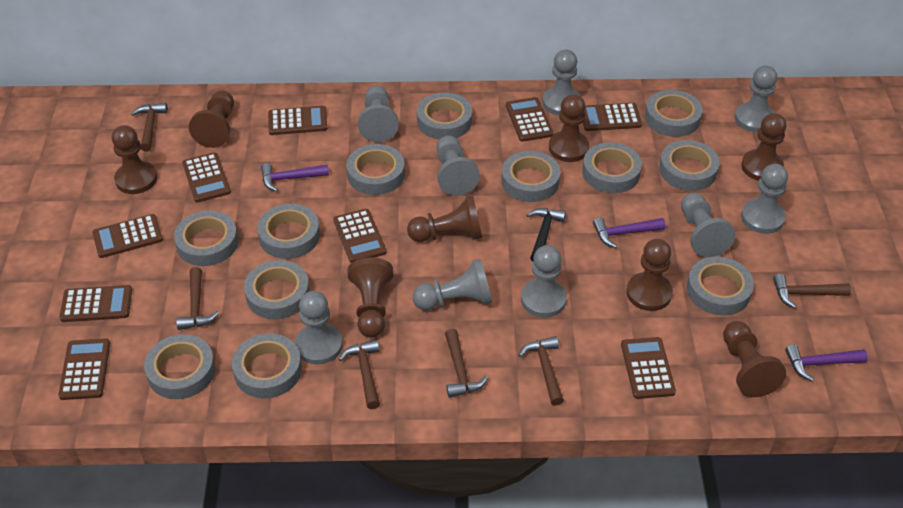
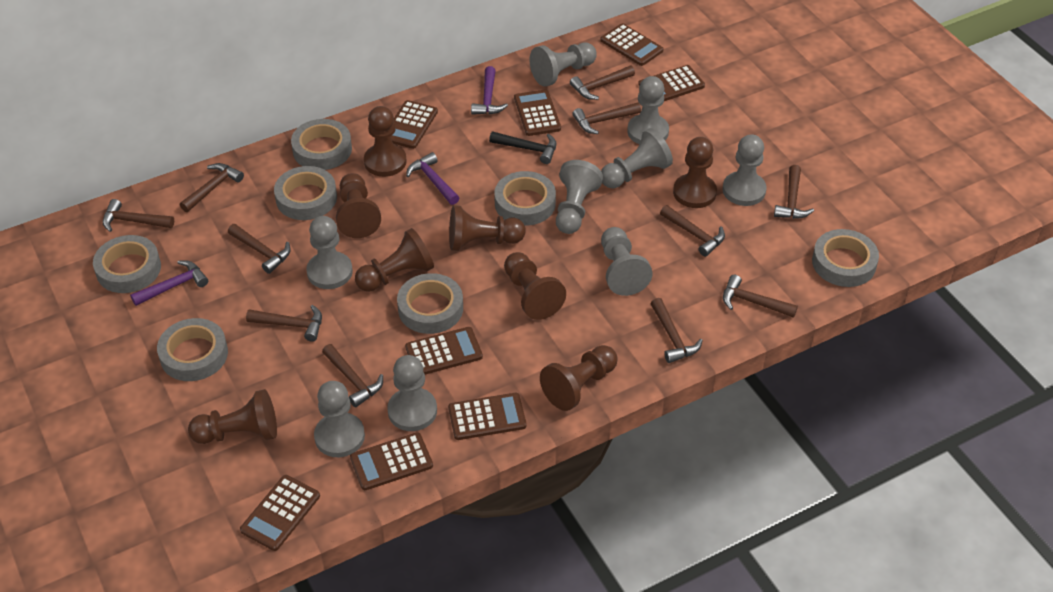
brown calculator: 9 -> 8
brown hammer: 6 -> 11
grey tape: 12 -> 7

